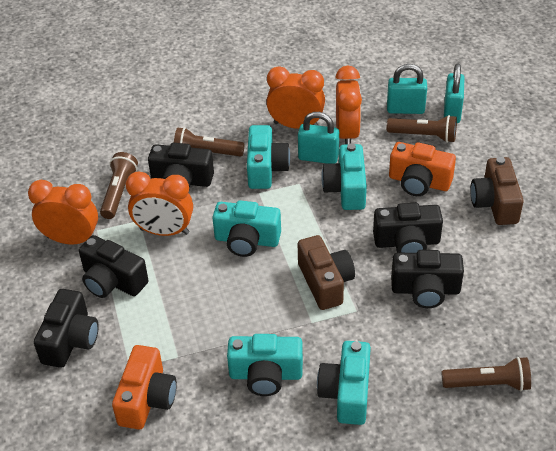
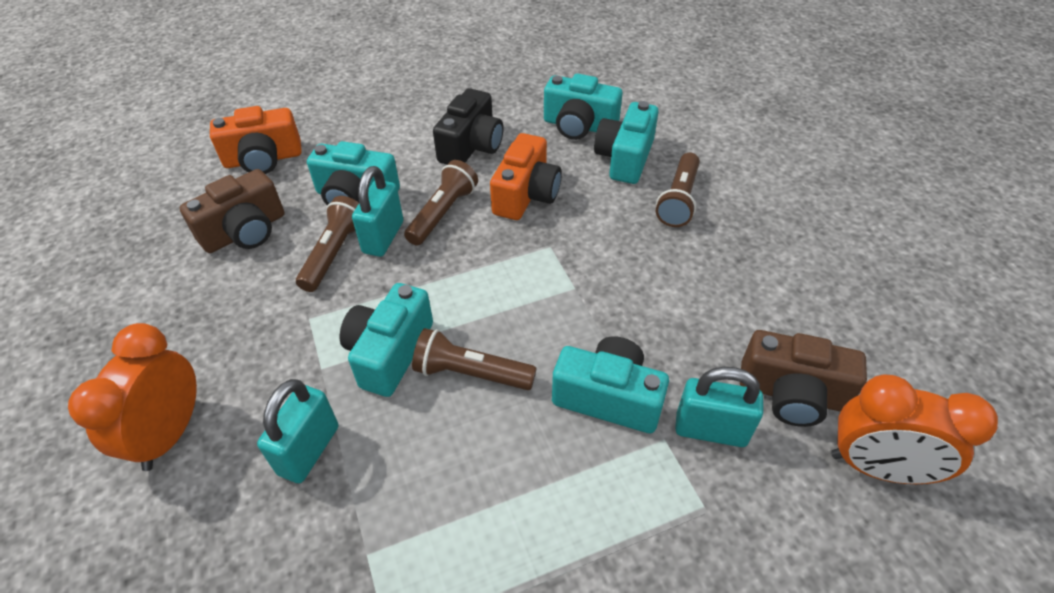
black camera: 5 -> 1
orange clock: 4 -> 2

